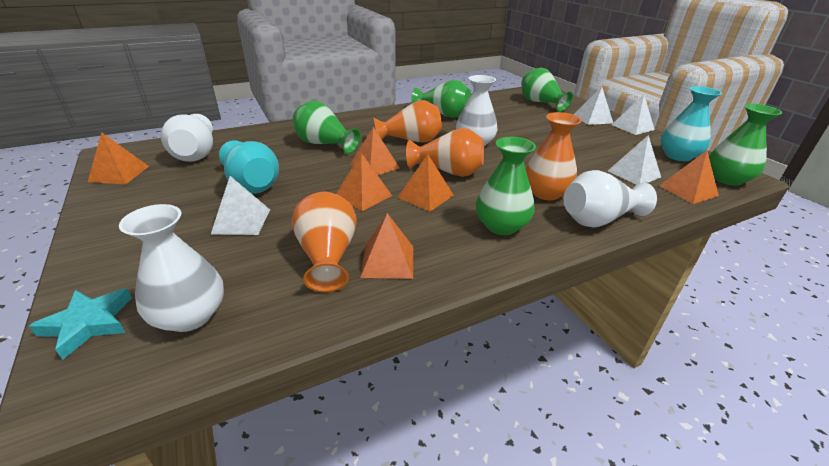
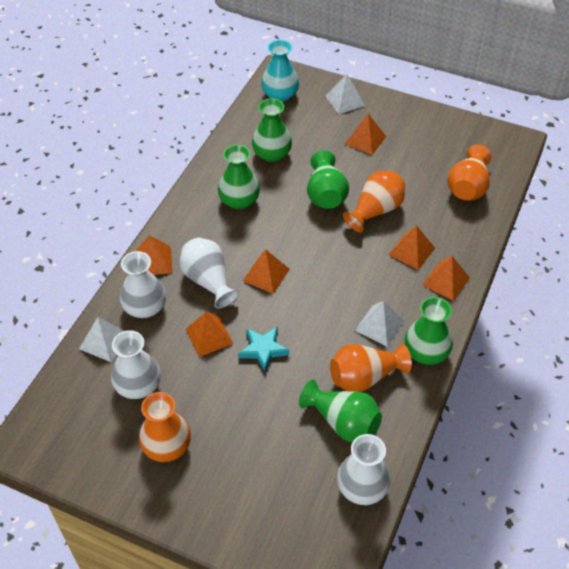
turquoise vase: 2 -> 1
white pyramid: 4 -> 3

